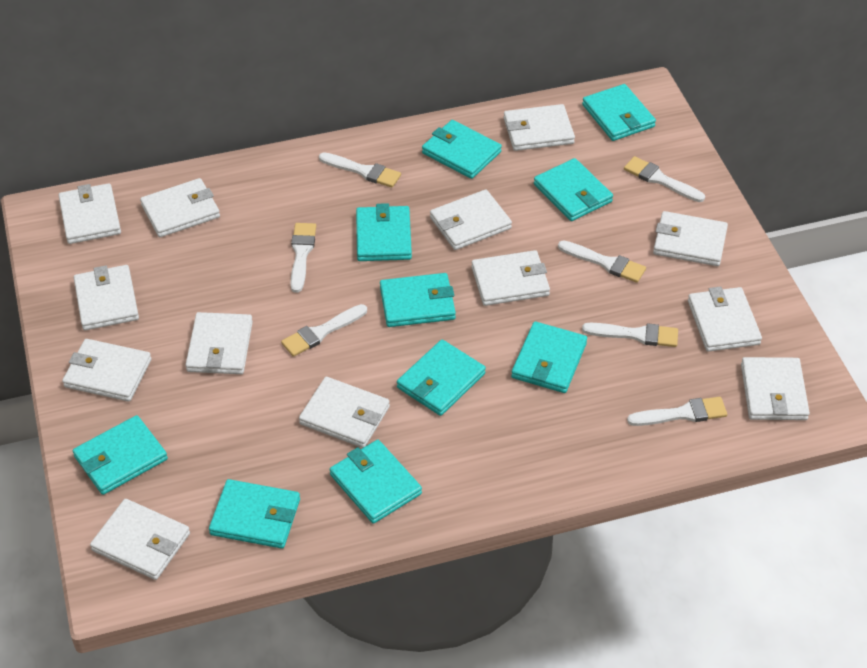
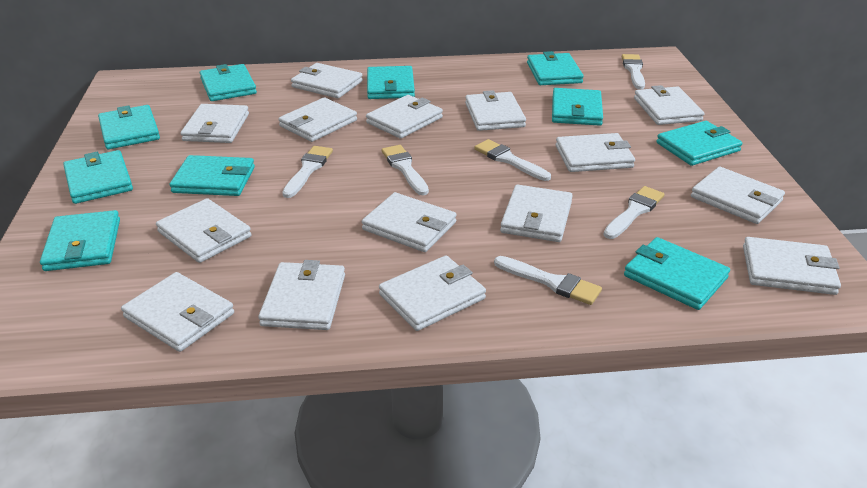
white brush: 7 -> 6
white wallet: 13 -> 15

